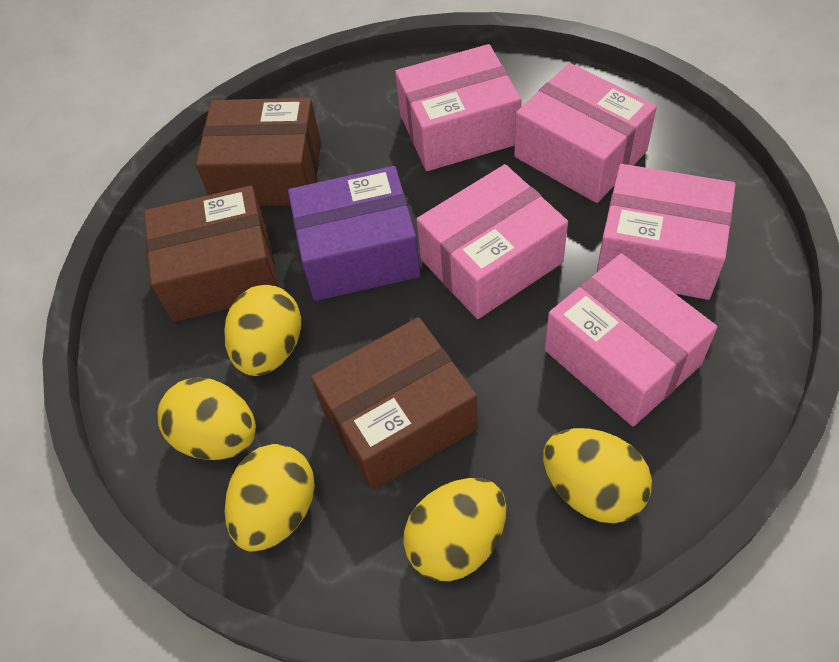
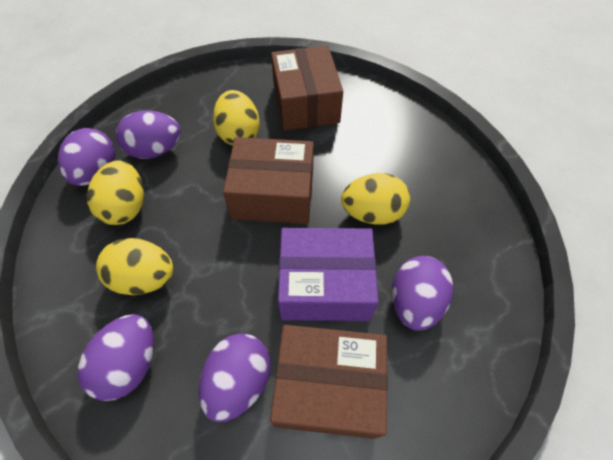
pink box: 5 -> 0
purple egg: 0 -> 5
yellow egg: 5 -> 4

